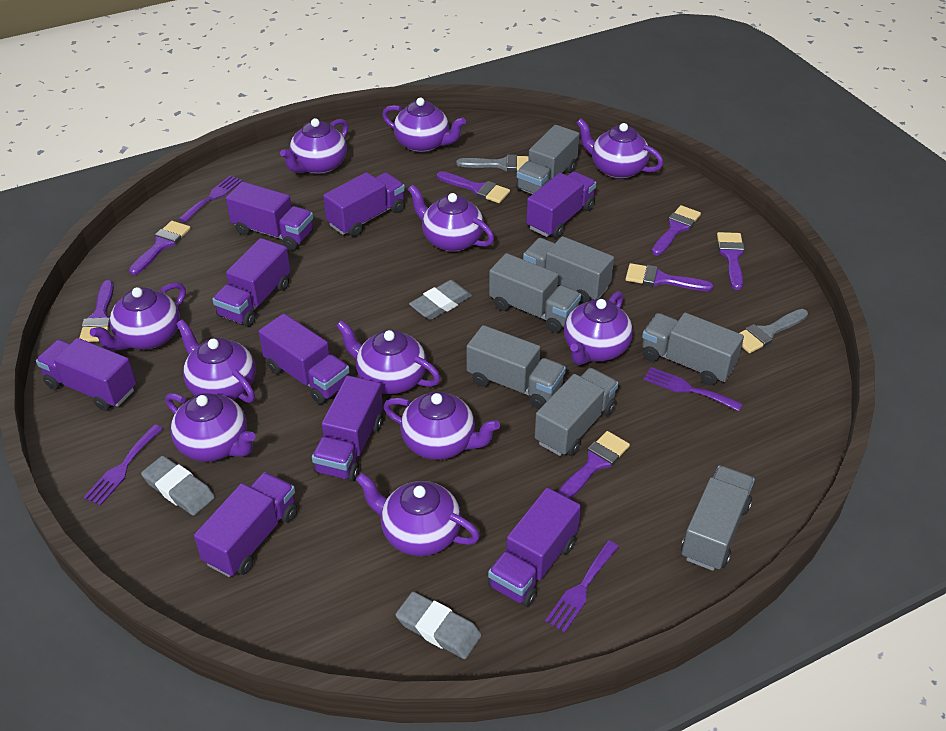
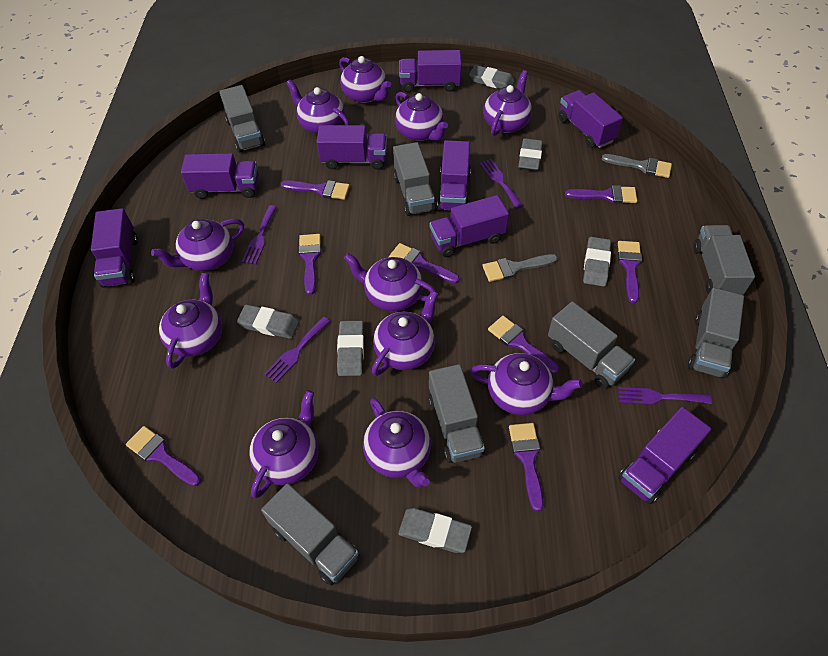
grey eraser: 3 -> 6
purple brush: 7 -> 8
purple truck: 9 -> 8

